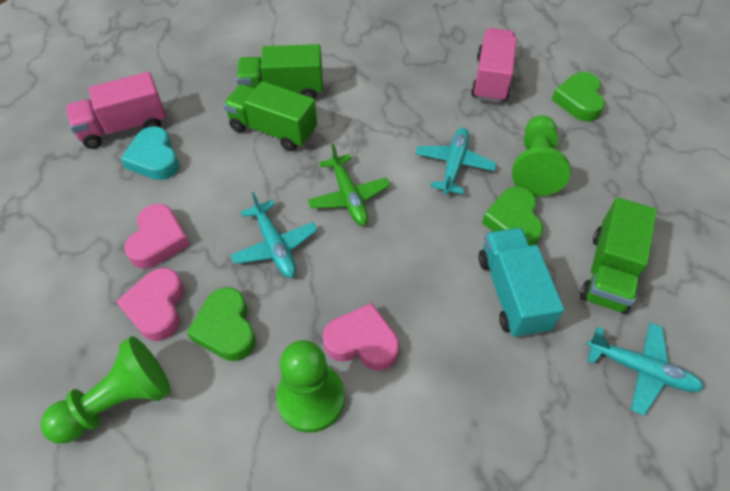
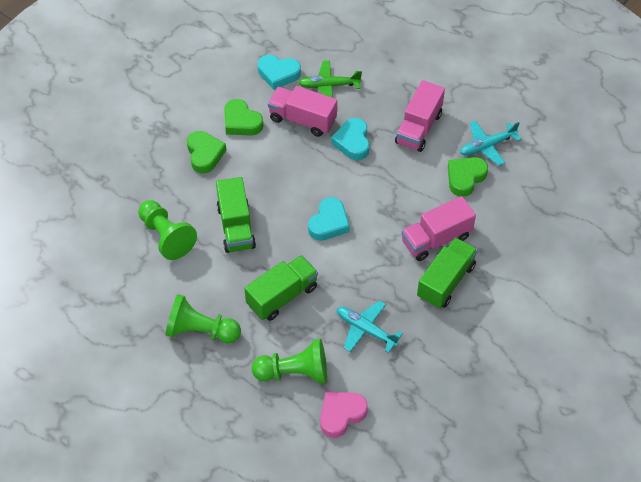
pink heart: 3 -> 1
pink truck: 2 -> 3
turquoise heart: 1 -> 3
turquoise plane: 3 -> 2
turquoise truck: 1 -> 0

